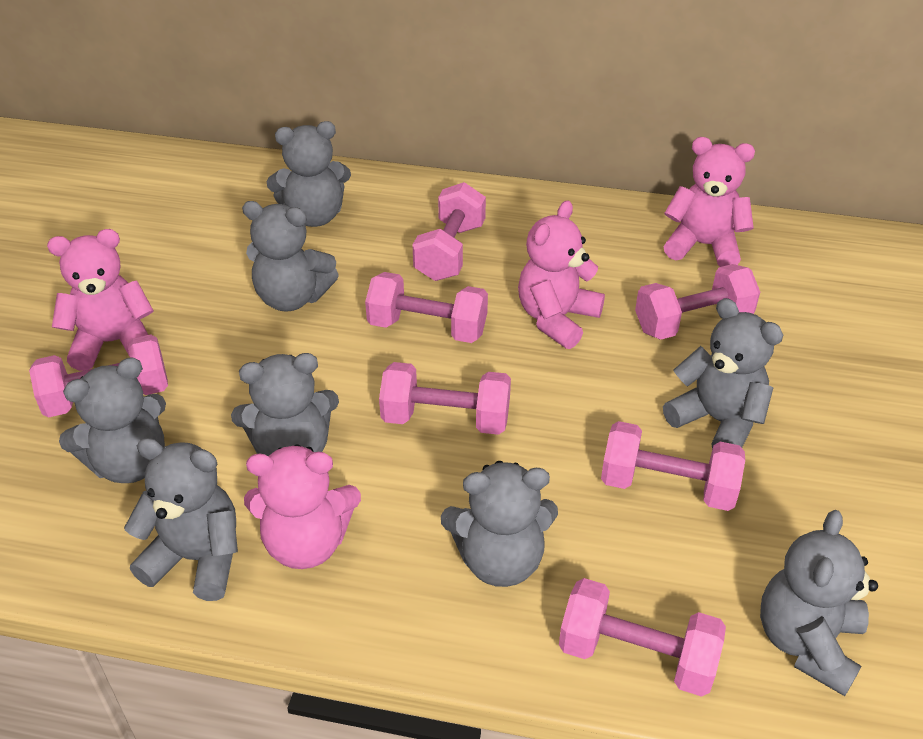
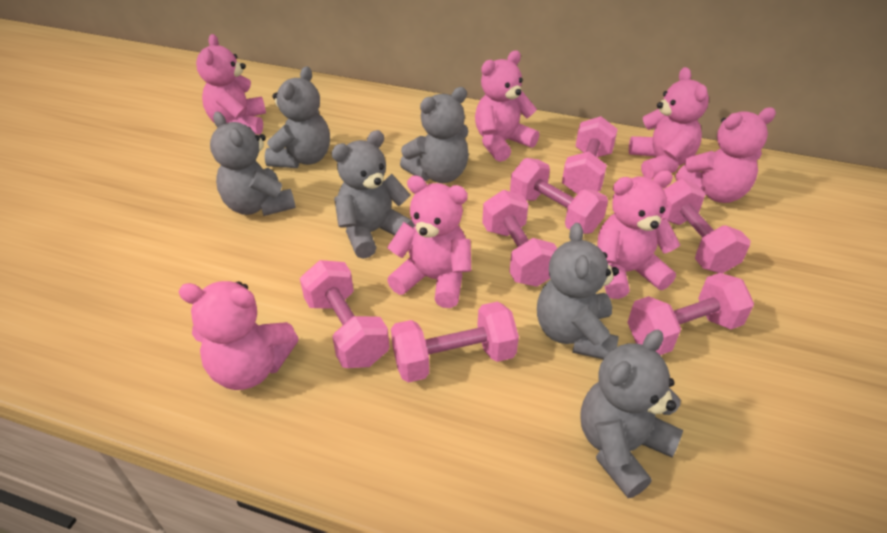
grey teddy bear: 8 -> 6
pink teddy bear: 4 -> 7

